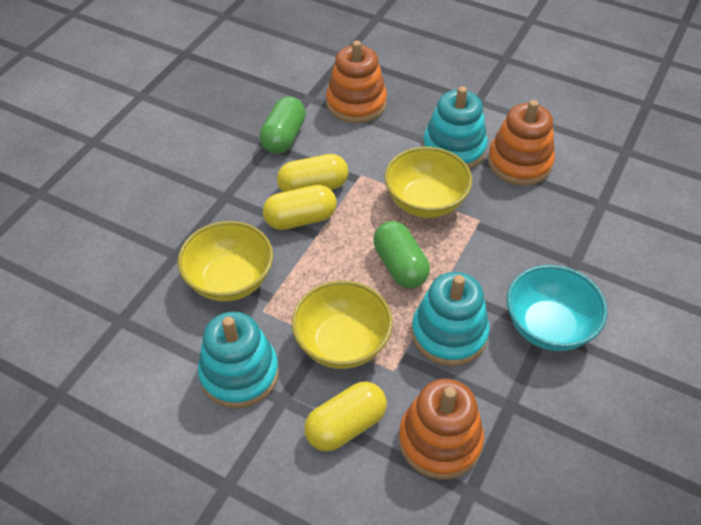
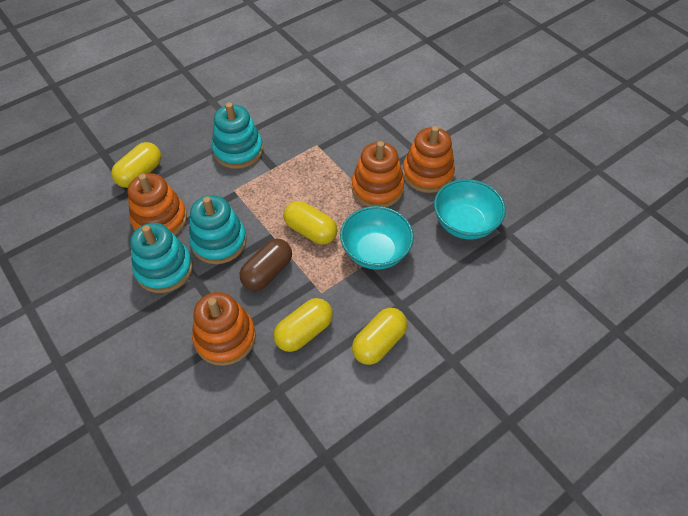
brown capsule: 0 -> 1
green capsule: 2 -> 0
orange stacking toy: 3 -> 4
turquoise bowl: 1 -> 2
yellow bowl: 3 -> 0
yellow capsule: 3 -> 4

